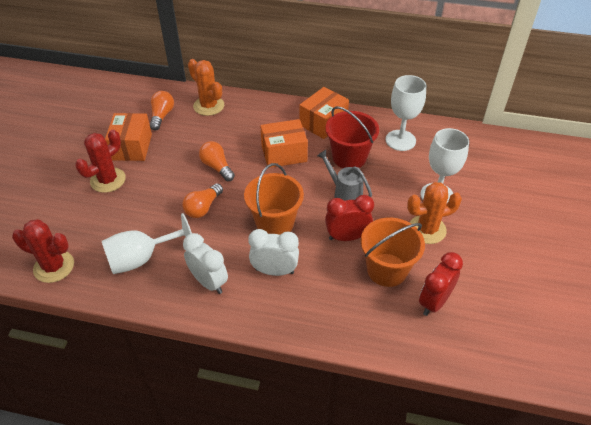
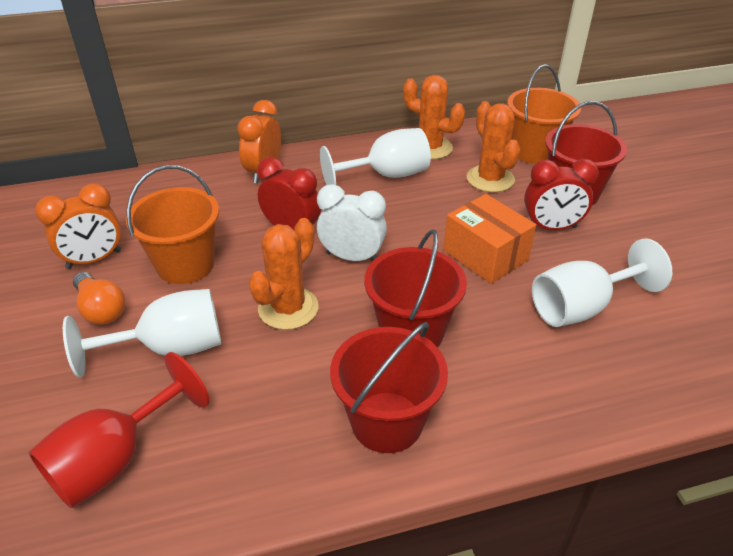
grey watering can: 1 -> 0
orange box: 3 -> 1
orange cactus: 2 -> 3
orange clock: 0 -> 2
orange light bulb: 3 -> 1
red bucket: 1 -> 3
red cactus: 2 -> 0
red goblet: 0 -> 1
white clock: 2 -> 1

